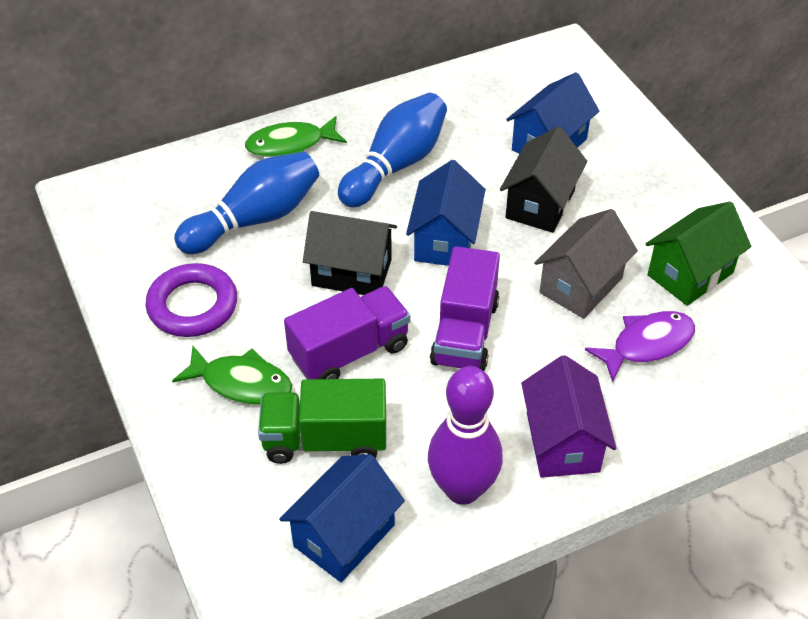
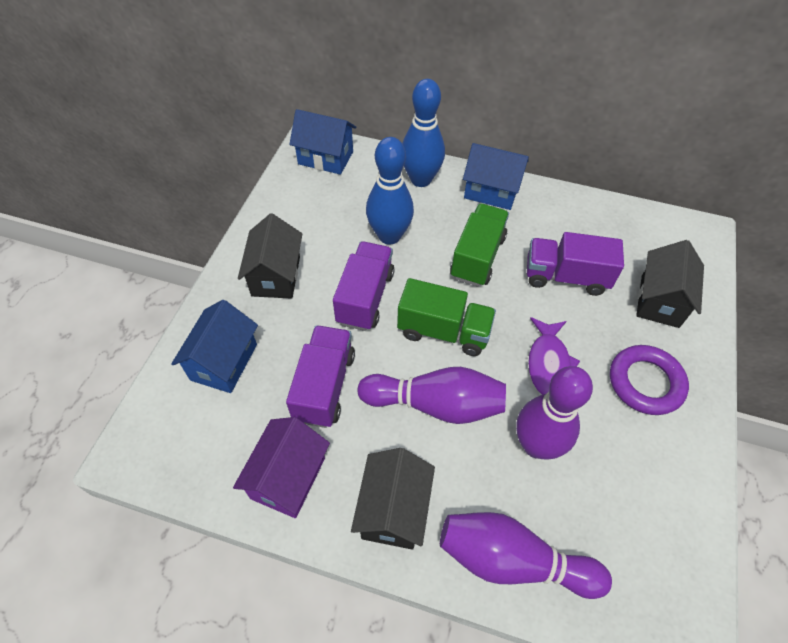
black house: 2 -> 3
green fish: 2 -> 0
green house: 1 -> 0
green truck: 1 -> 2
grey house: 1 -> 0
purple bowling pin: 1 -> 3
purple truck: 2 -> 3

